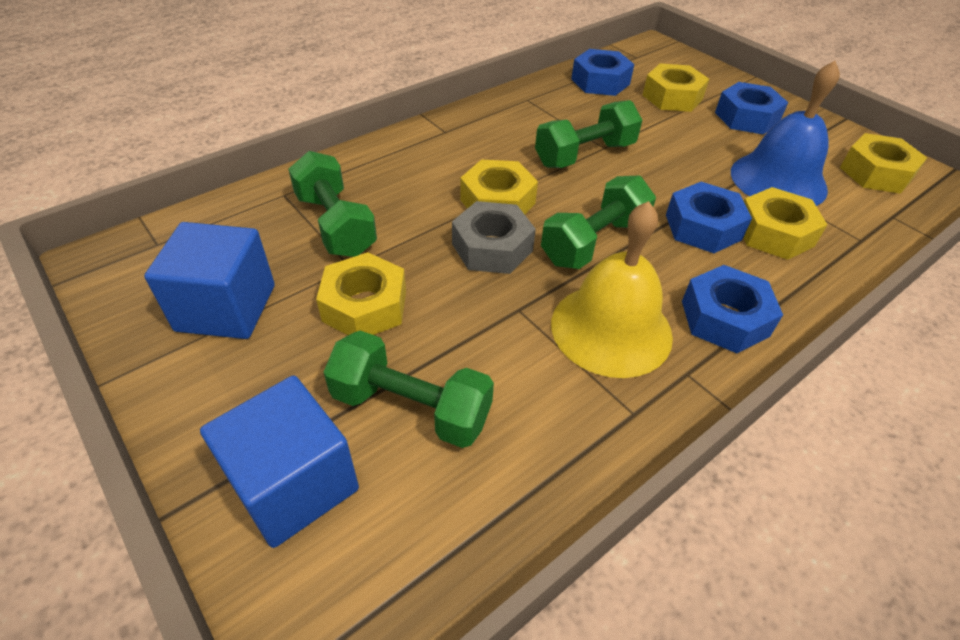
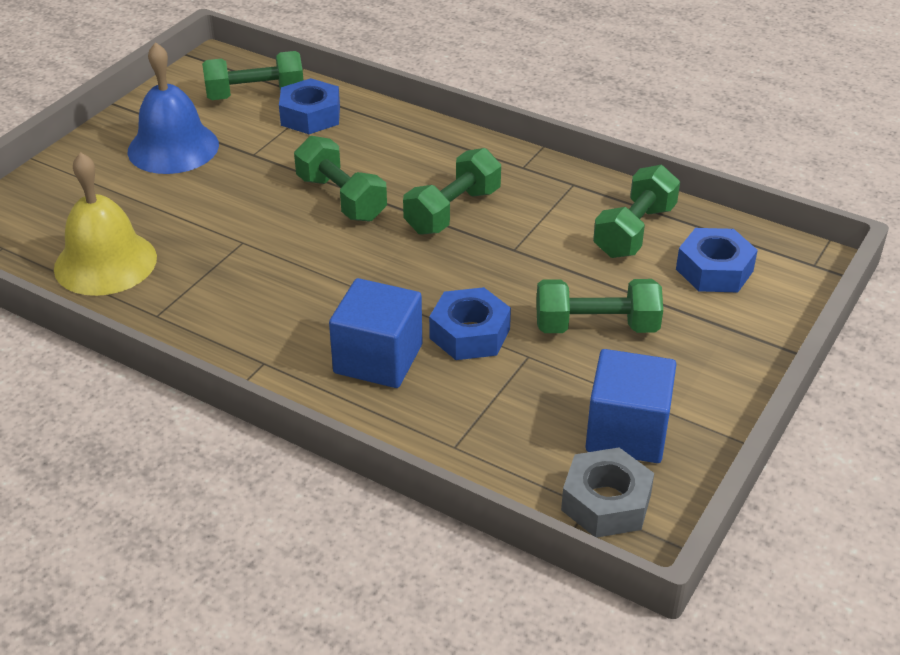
blue nut: 4 -> 3
green dumbbell: 4 -> 5
yellow nut: 5 -> 0

